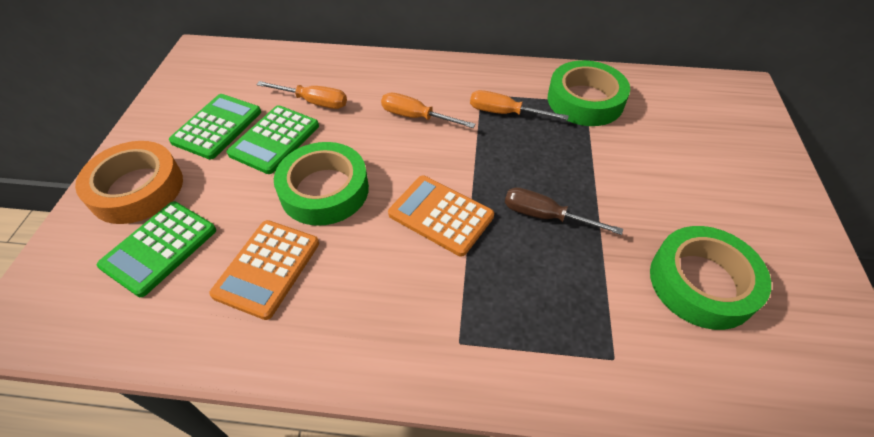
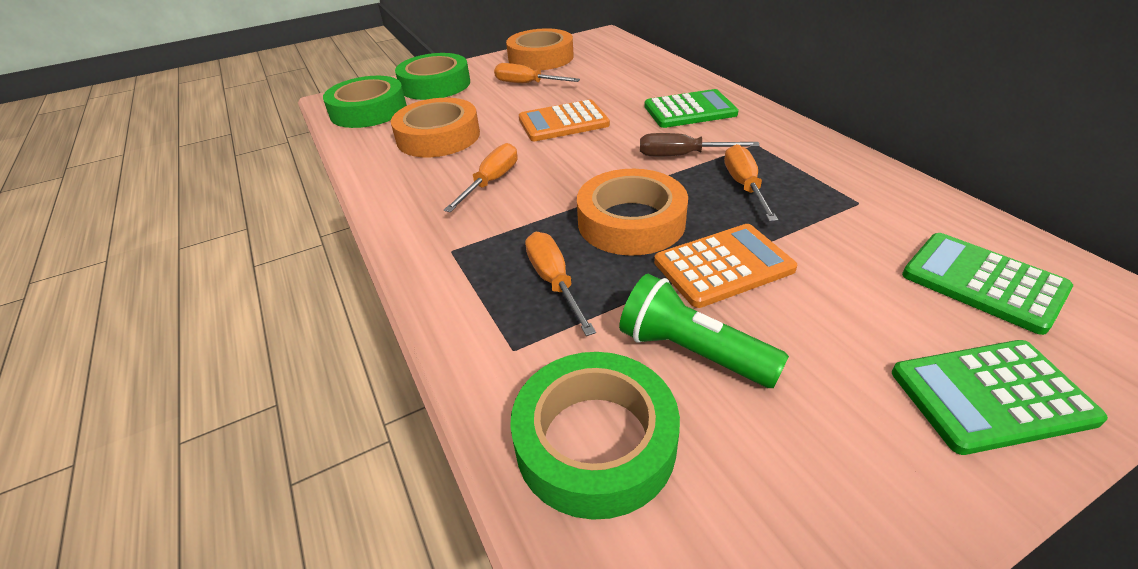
green flashlight: 0 -> 1
orange screwdriver: 3 -> 4
orange tape: 1 -> 3

